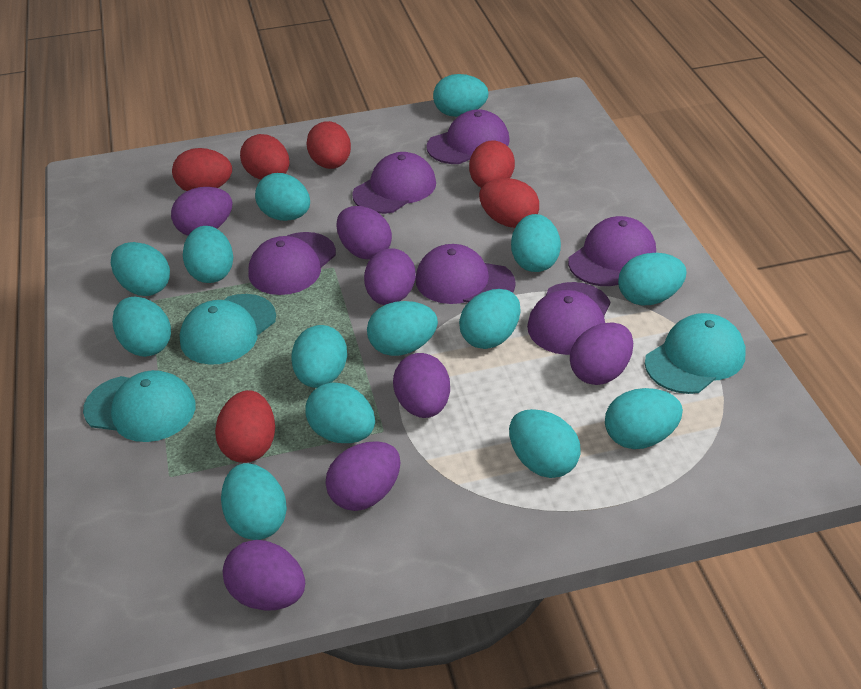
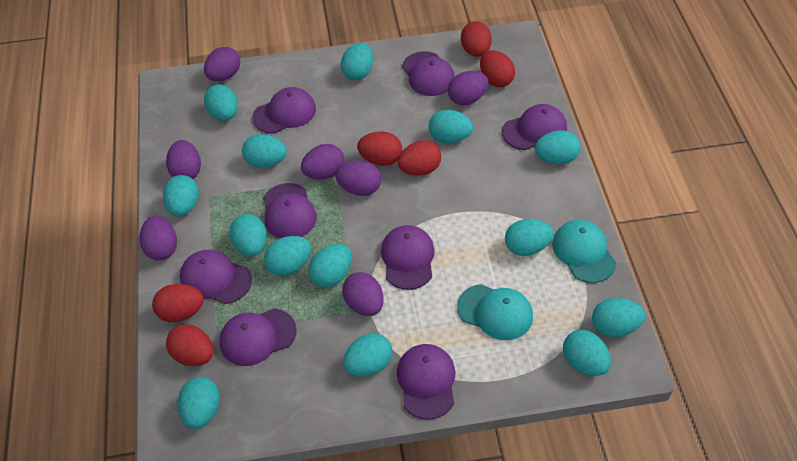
purple cap: 6 -> 8
turquoise cap: 3 -> 2

